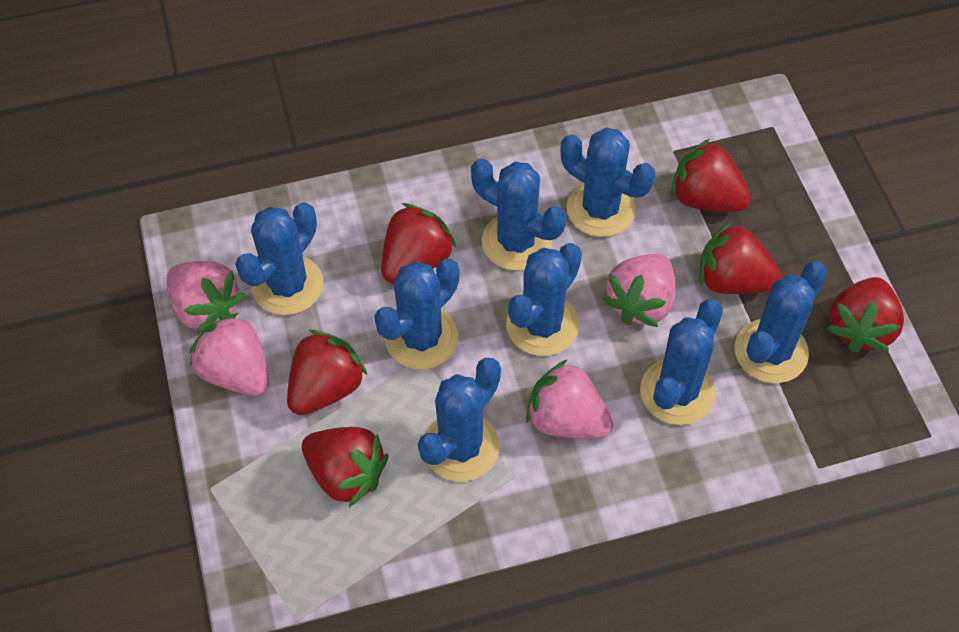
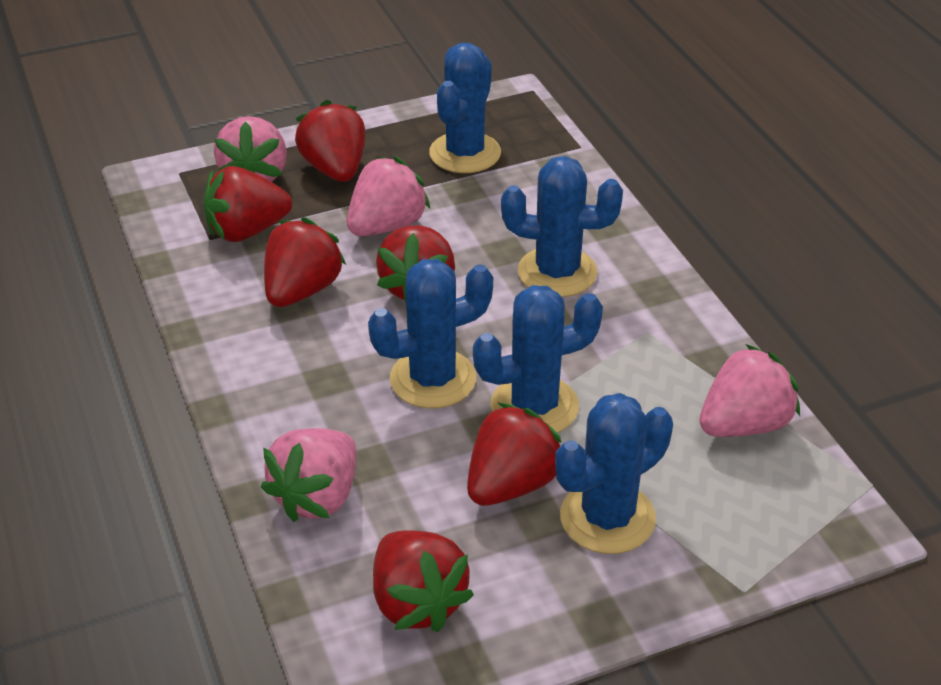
blue cactus: 8 -> 5

